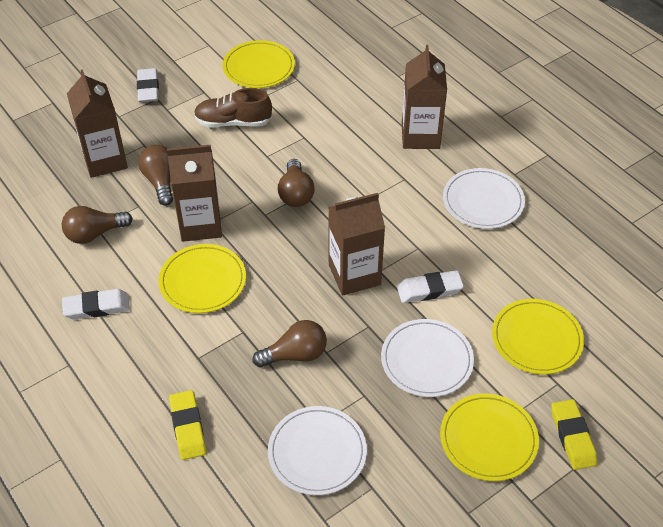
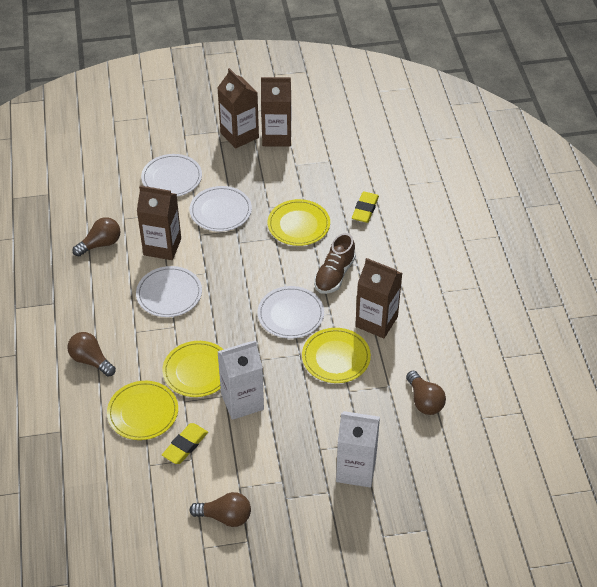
white carton: 0 -> 2
white eraser: 3 -> 0
white plate: 3 -> 4

